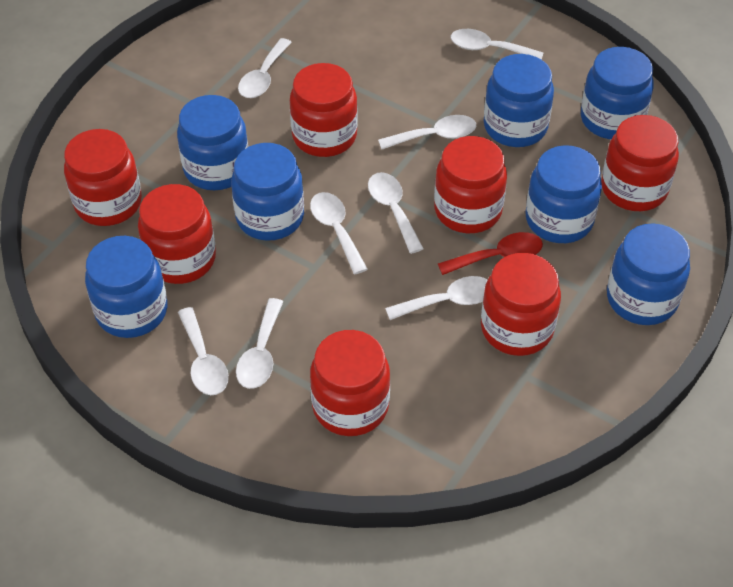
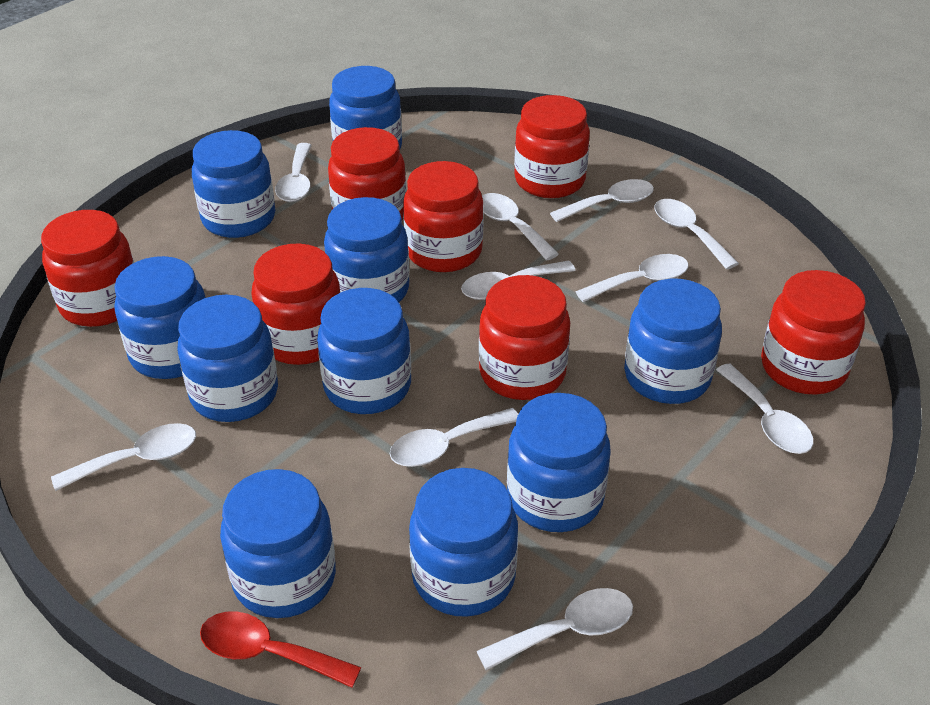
blue jar: 7 -> 10
white spoon: 8 -> 10

